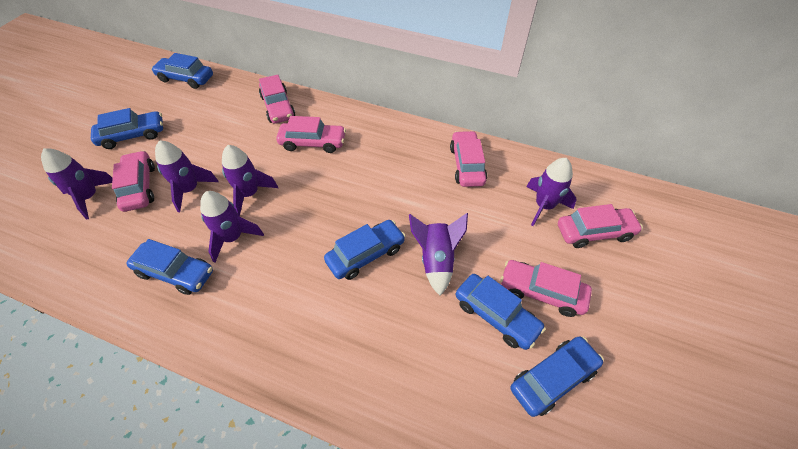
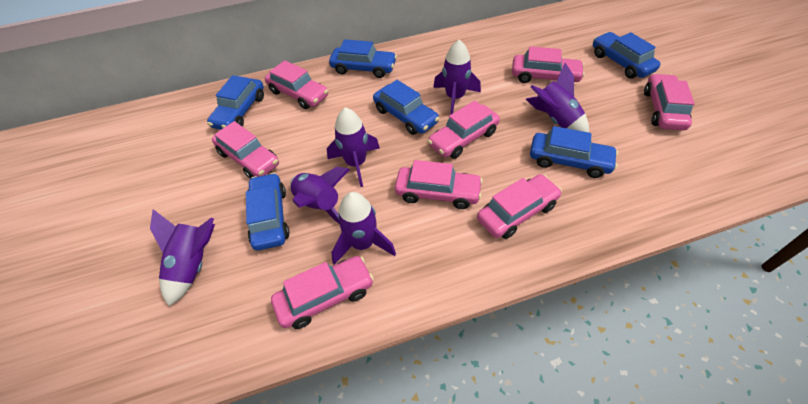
pink car: 6 -> 8

